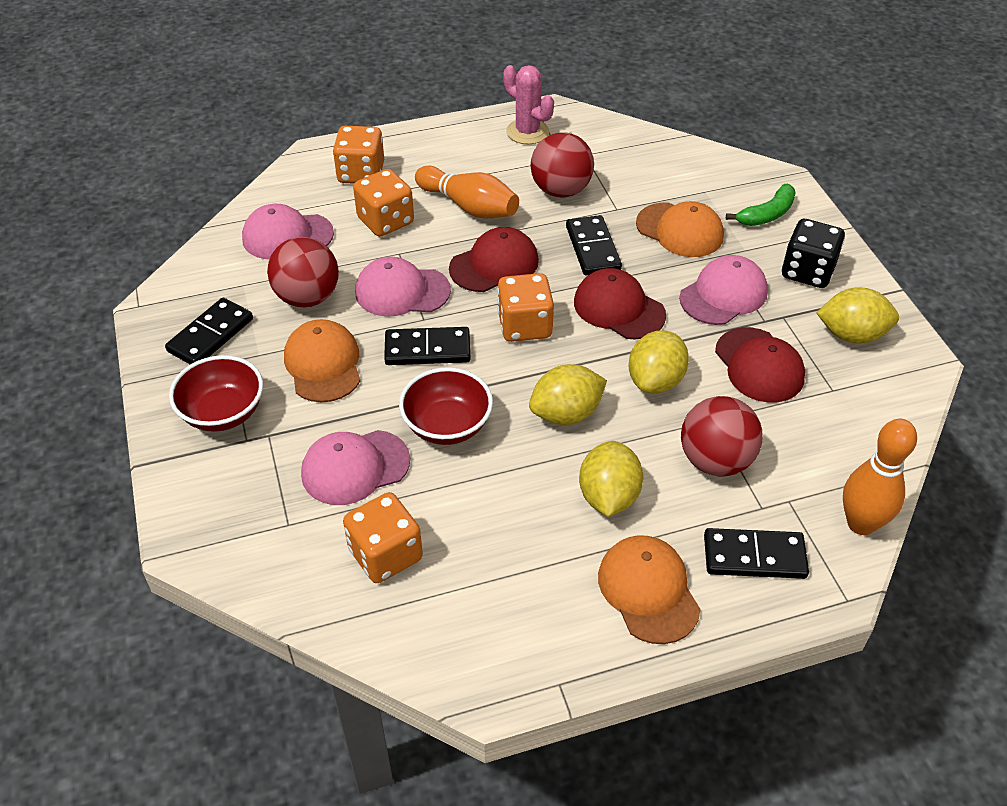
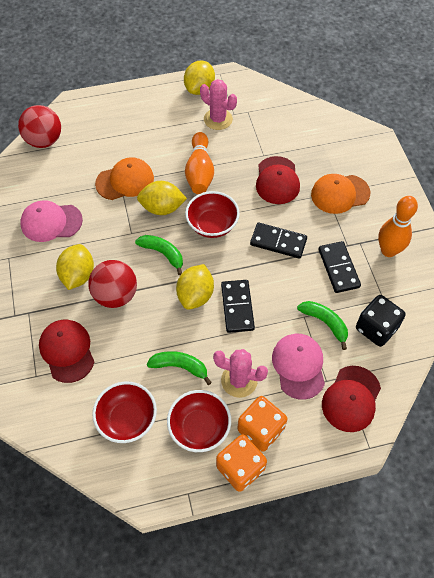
black domino: 4 -> 3
green banana: 1 -> 3
orange cap: 3 -> 2
orange dice: 4 -> 2
pink cactus: 1 -> 2
pink cap: 4 -> 2
red ball: 3 -> 2
red bowl: 2 -> 3

